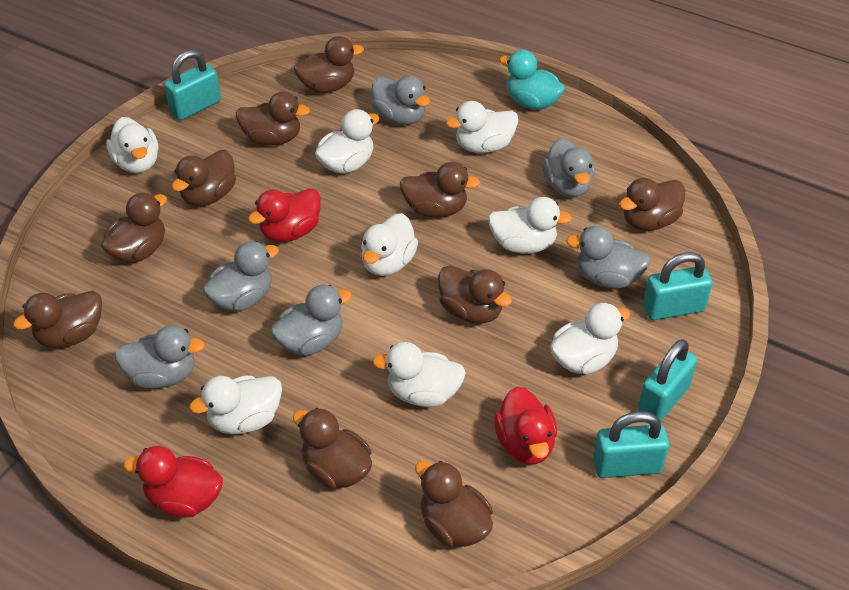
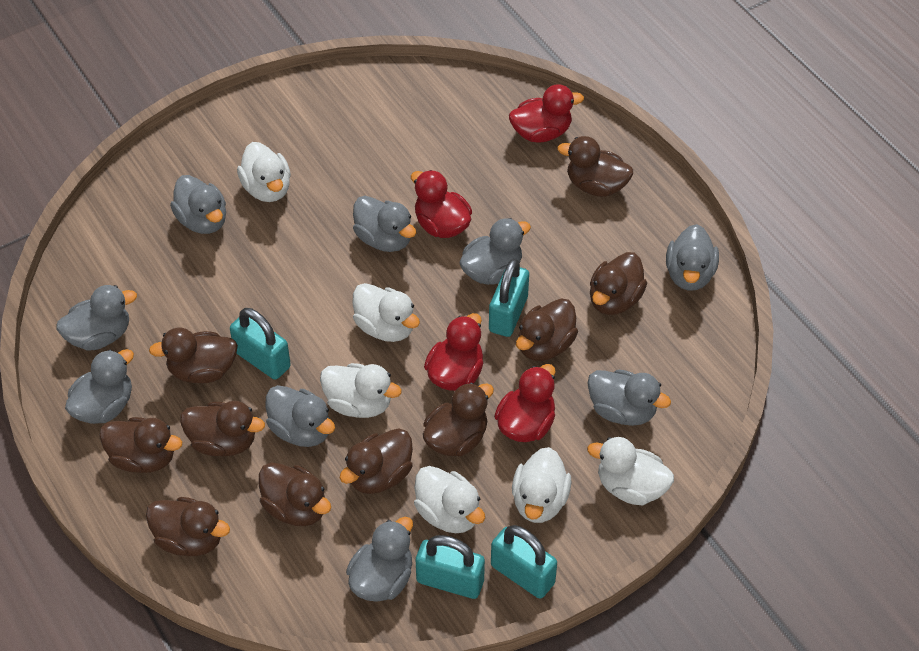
grey duck: 6 -> 9
red duck: 3 -> 4
turquoise duck: 1 -> 0
white duck: 8 -> 6

